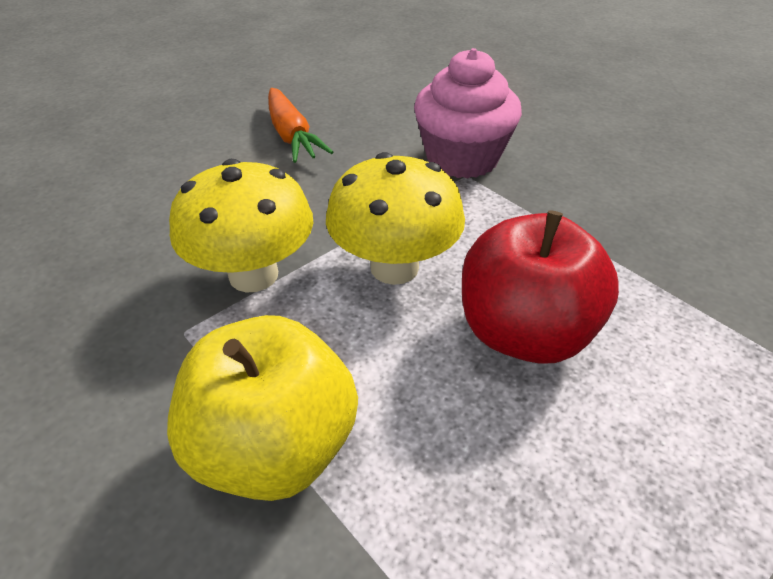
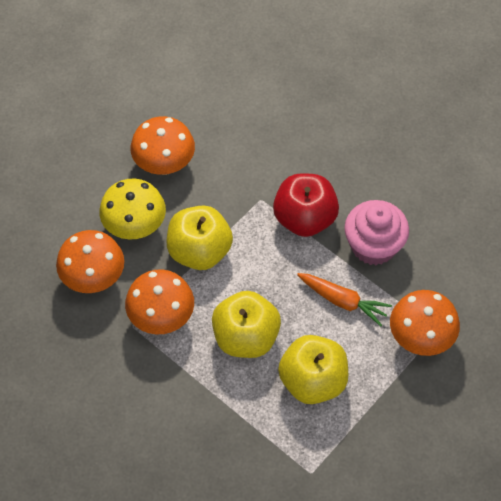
orange mushroom: 0 -> 4
yellow apple: 1 -> 3
yellow mushroom: 2 -> 1

